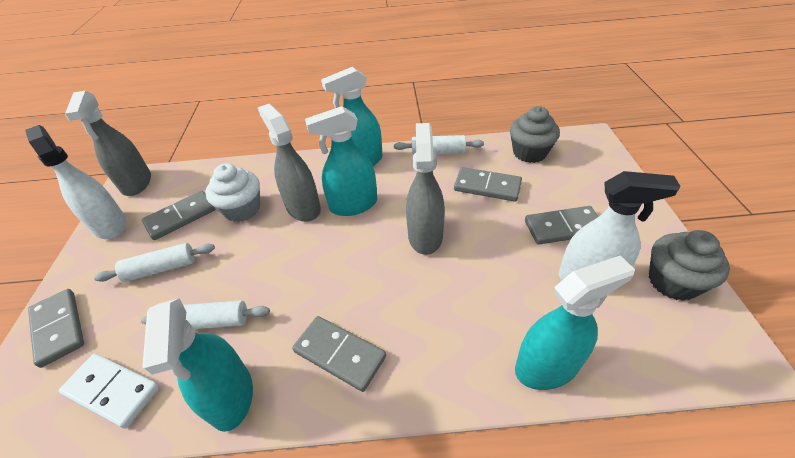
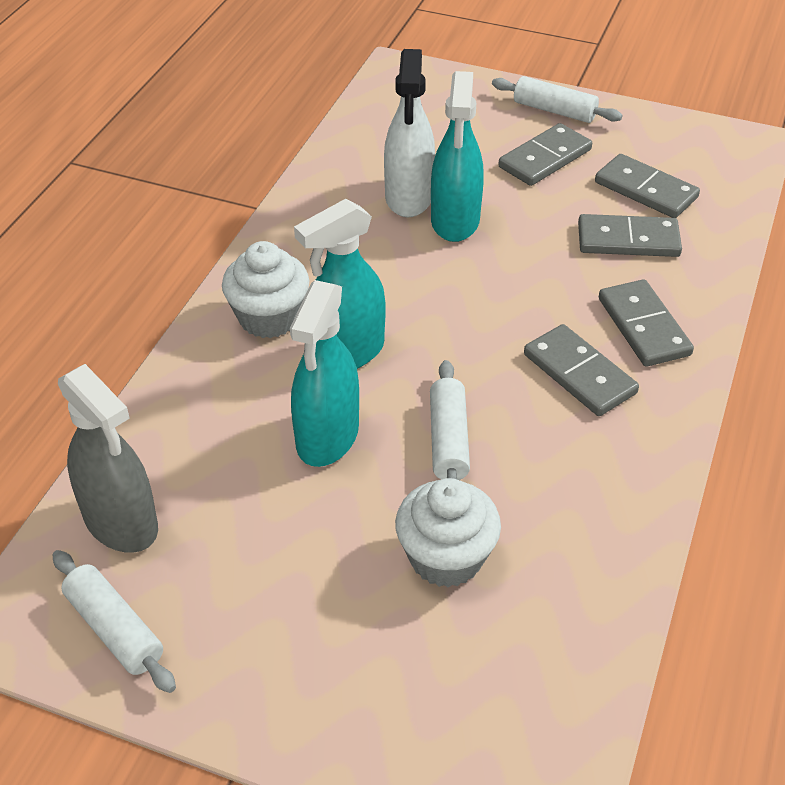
grey cupcake: 2 -> 0
grey spray bottle: 3 -> 1
turquoise spray bottle: 4 -> 3
white cupcake: 1 -> 2
white domino: 1 -> 0
white spray bottle: 2 -> 1

